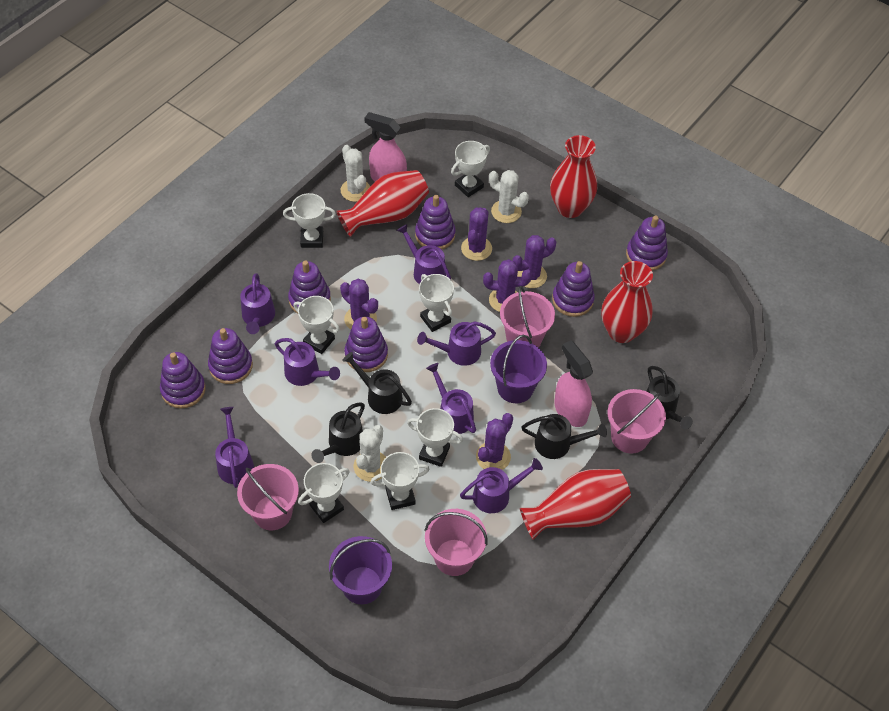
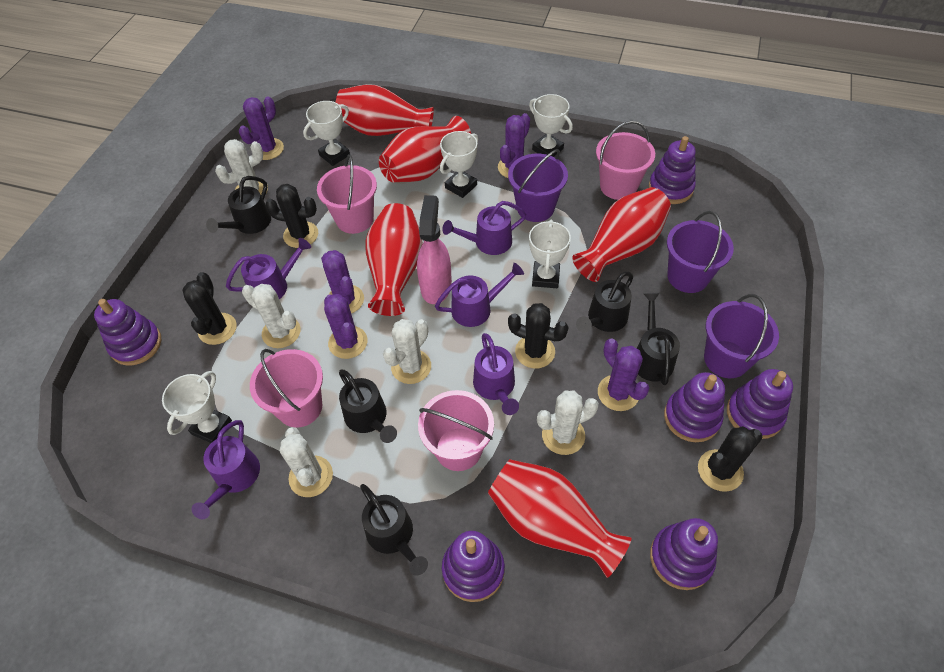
black cactus: 0 -> 4
black watering can: 4 -> 5
pink spray bottle: 2 -> 1
purple bucket: 2 -> 3
purple stacking toy: 7 -> 6
purple watering can: 7 -> 5
red vase: 4 -> 5
white cactus: 3 -> 5
white trophy: 7 -> 5

